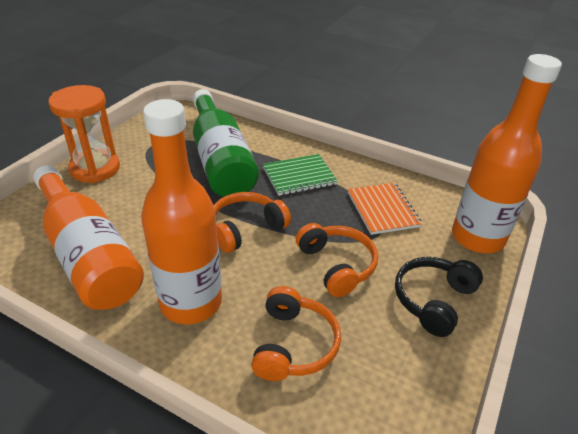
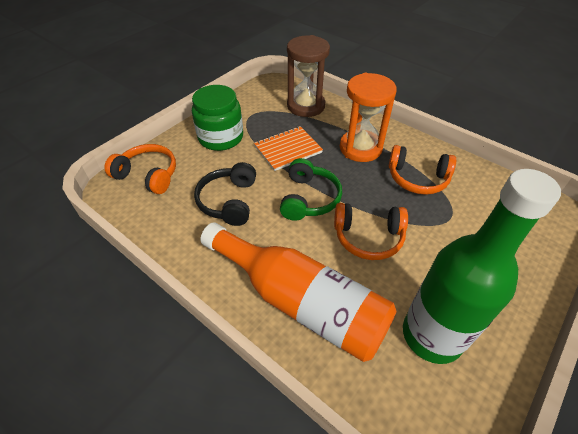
brown hourglass: 0 -> 1
green headphones: 0 -> 1
green jar: 0 -> 1
green notebook: 1 -> 0
orange bottle: 3 -> 1

